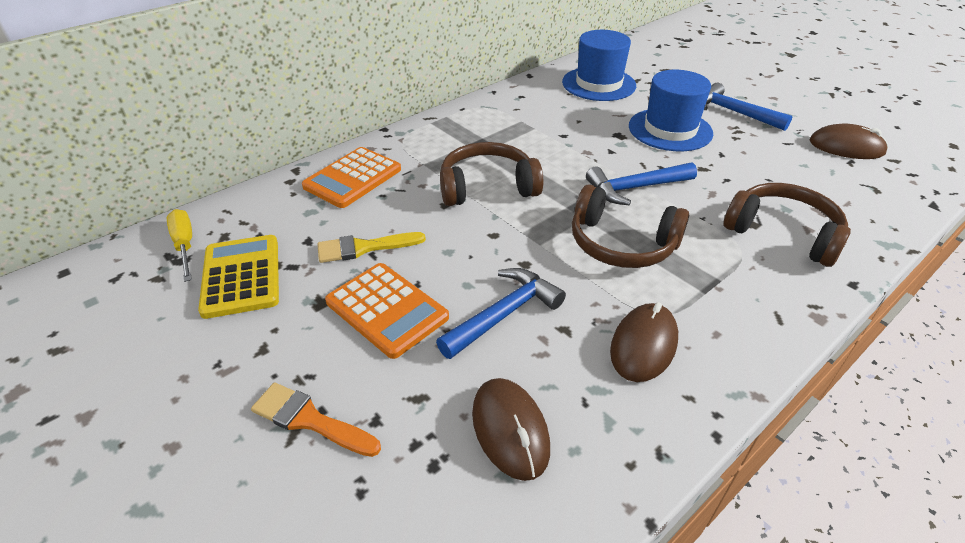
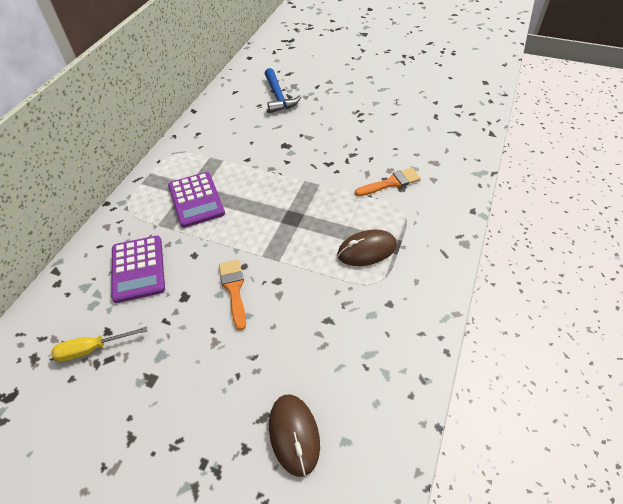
blue hammer: 3 -> 1
blue hat: 2 -> 0
brown headphones: 3 -> 0
brown mouse: 3 -> 2
orange brush: 1 -> 2
orange calculator: 2 -> 0
purple calculator: 0 -> 2
yellow brush: 1 -> 0
yellow calculator: 1 -> 0

